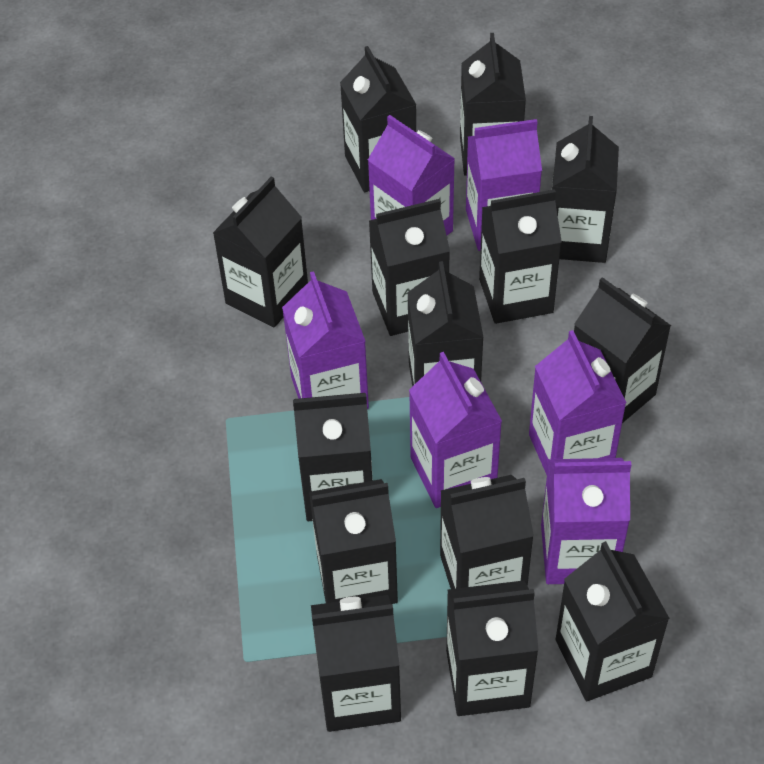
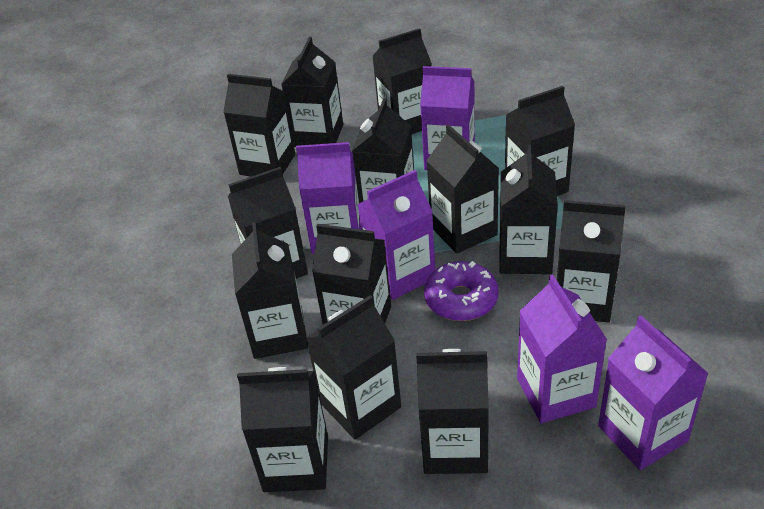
purple carton: 6 -> 5
purple donut: 0 -> 1

